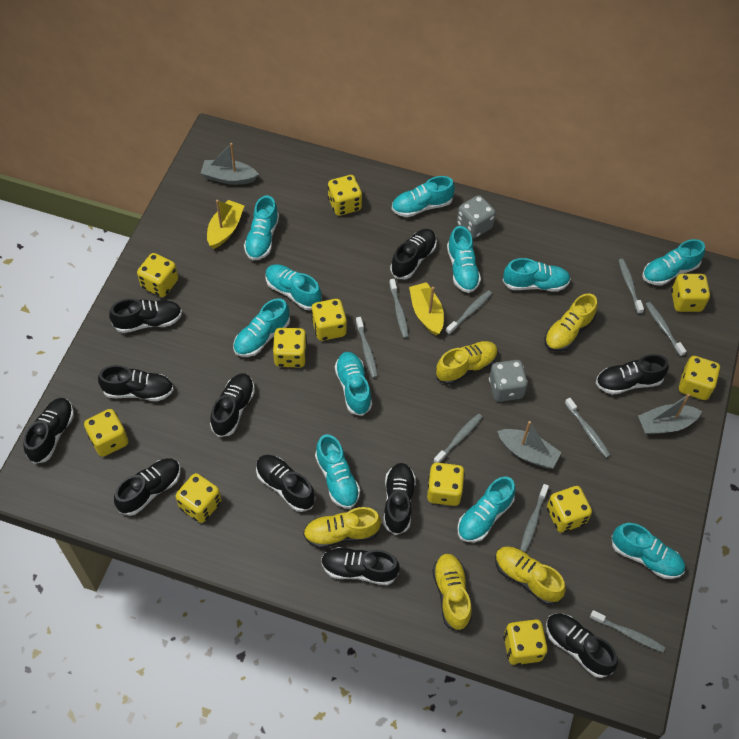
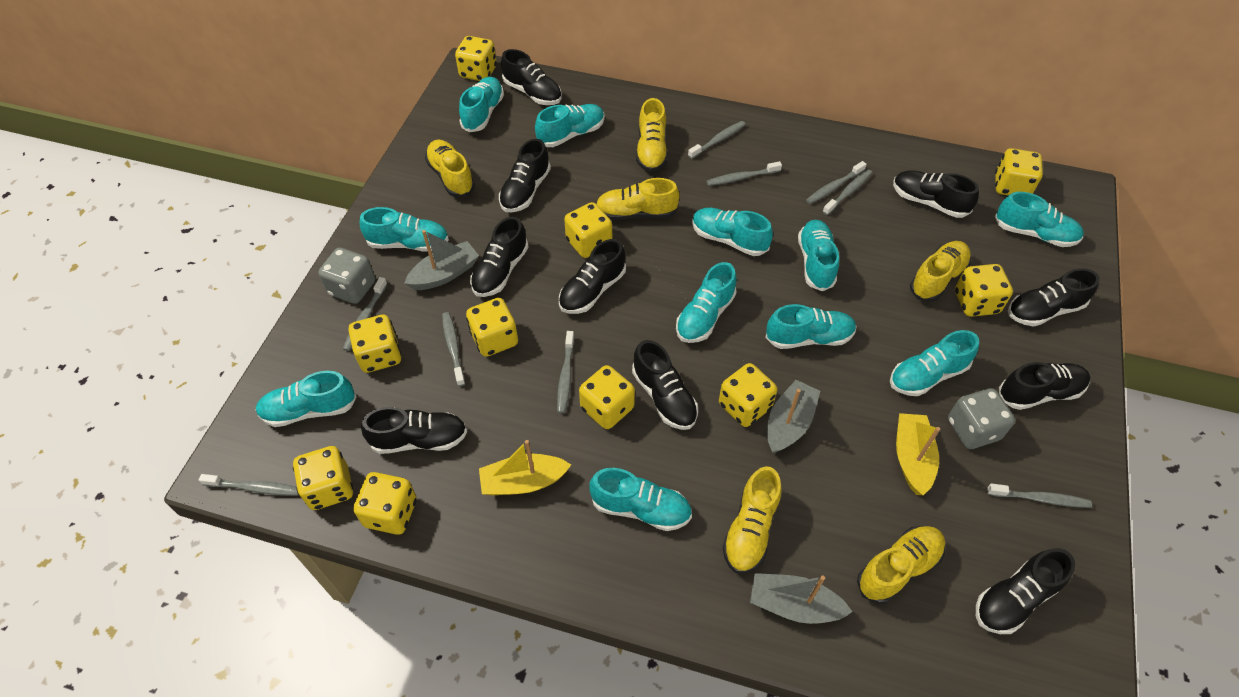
black shoe: 11 -> 10
yellow dice: 11 -> 10
yellow shoe: 5 -> 6

